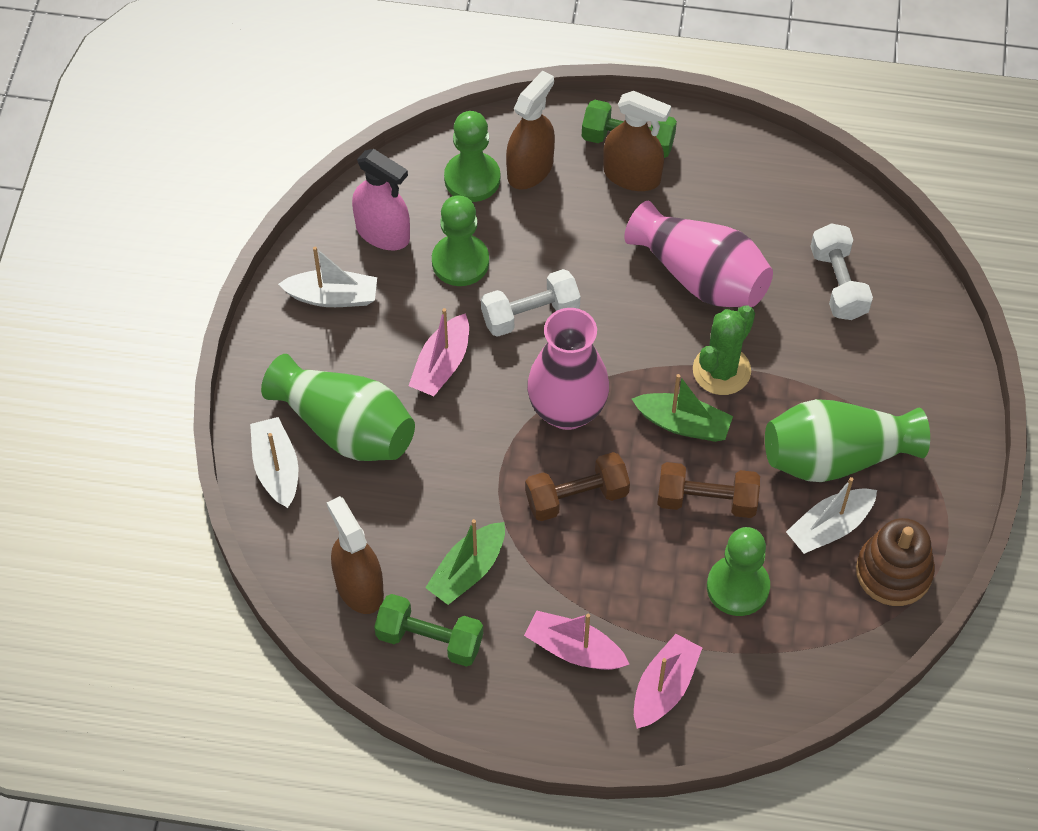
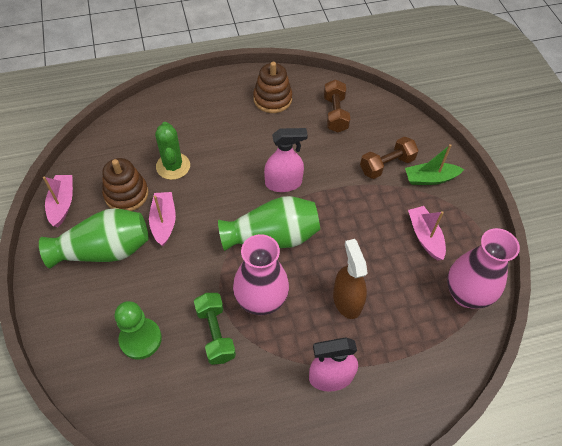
brown spray bottle: 3 -> 1
brown stacking toy: 1 -> 2
green boat: 2 -> 1
green dumbbell: 2 -> 1
green pawn: 3 -> 1
pink spray bottle: 1 -> 2
white boat: 3 -> 0
white dumbbell: 2 -> 0

